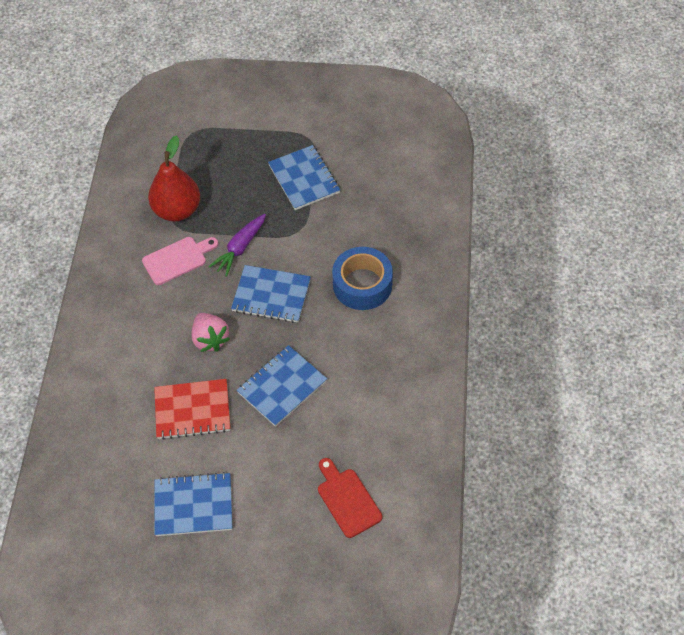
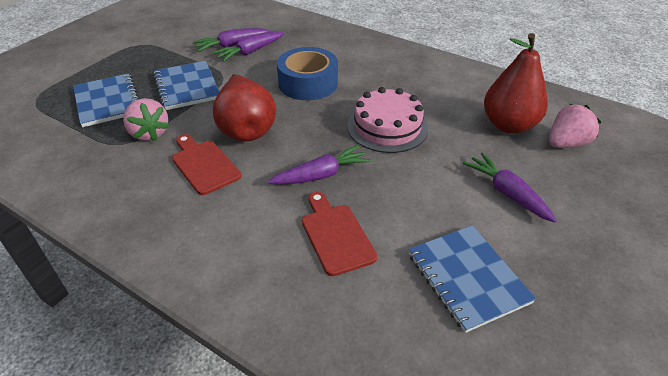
blue notebook: 4 -> 3
pink cake: 0 -> 1
pink cutting board: 1 -> 0
pink strawberry: 1 -> 2
purple carrot: 1 -> 4
red cutting board: 1 -> 2
red notebook: 1 -> 0
red pear: 1 -> 2

